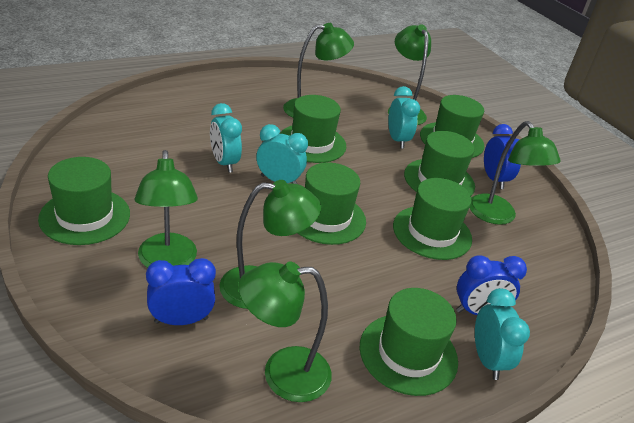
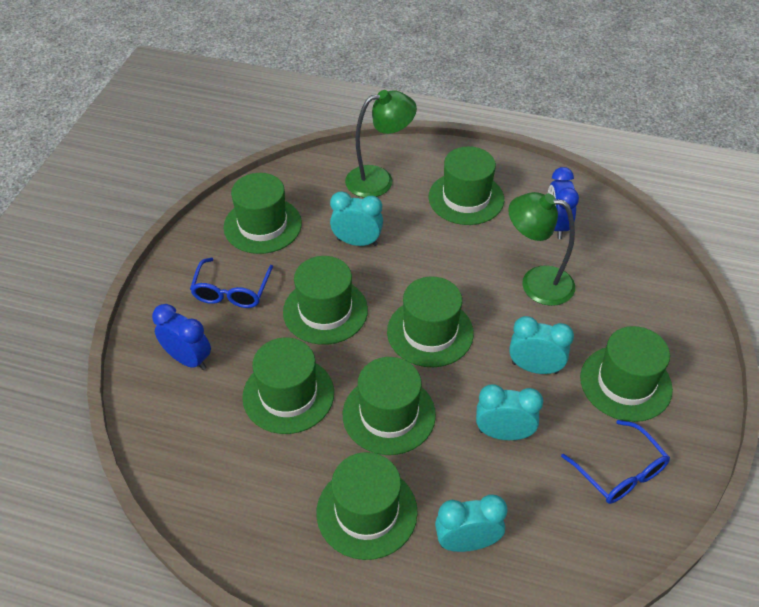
blue clock: 3 -> 2
blue glasses: 0 -> 2
green hat: 7 -> 8
green lamp: 6 -> 2

